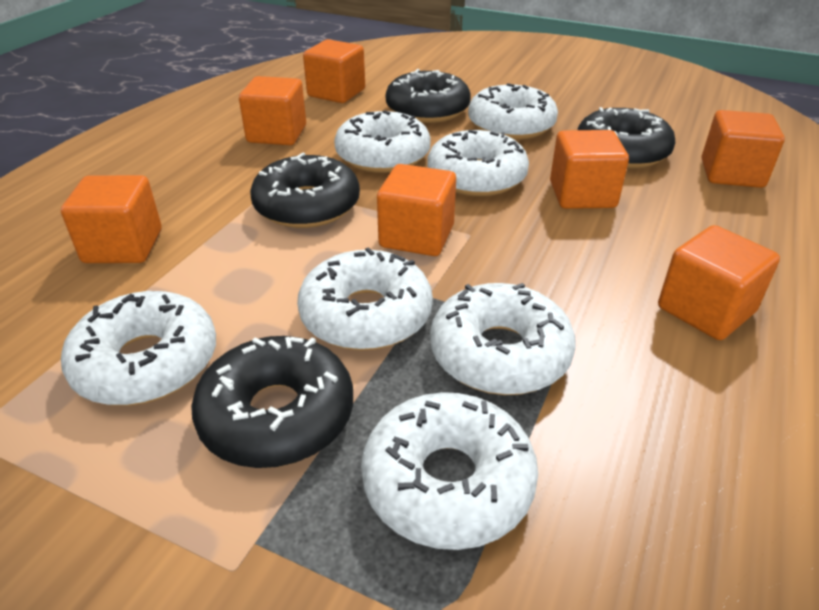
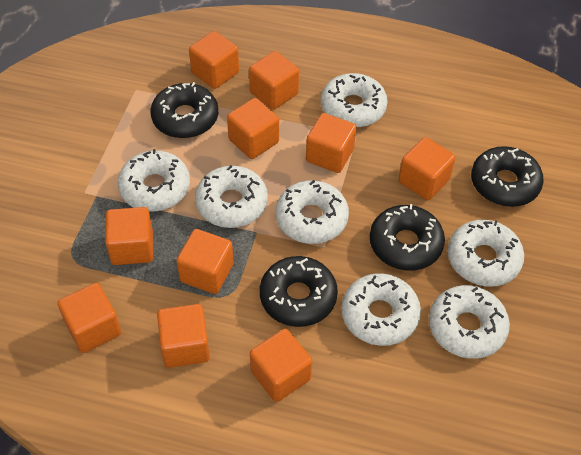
orange cube: 7 -> 10

